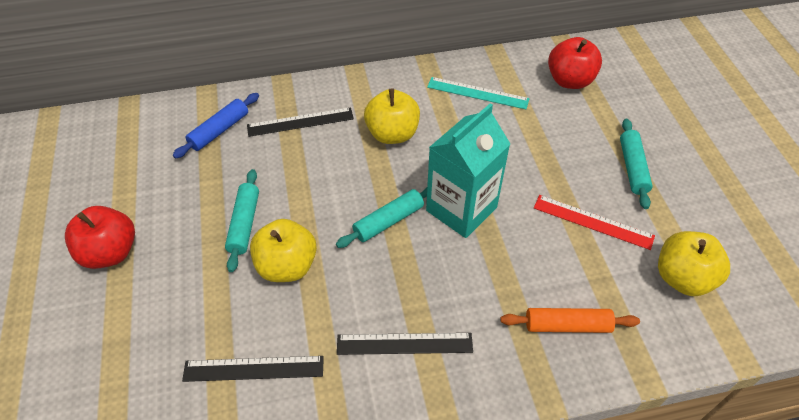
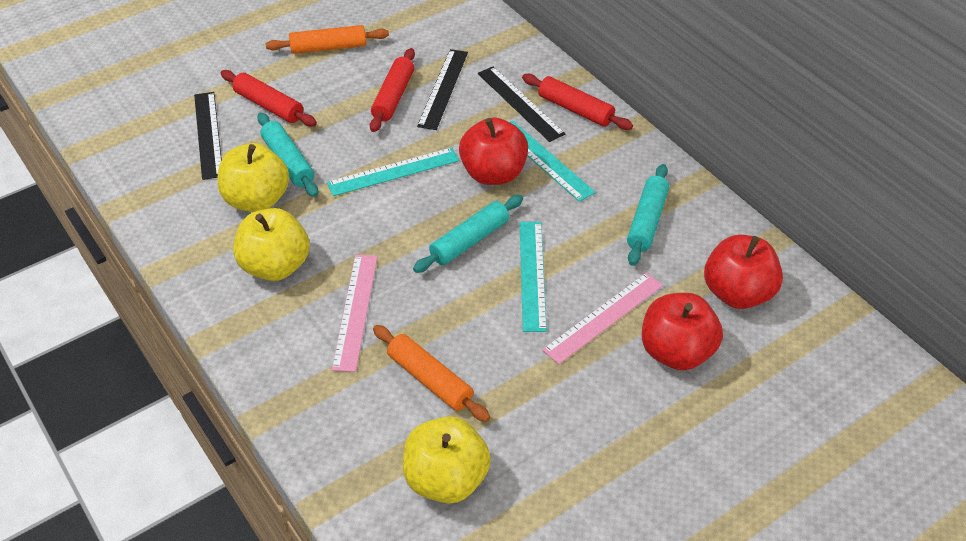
blue rolling pin: 1 -> 0
orange rolling pin: 1 -> 2
pink ruler: 0 -> 2
red apple: 2 -> 3
red rolling pin: 0 -> 3
red ruler: 1 -> 0
turquoise carton: 1 -> 0
turquoise ruler: 1 -> 3

